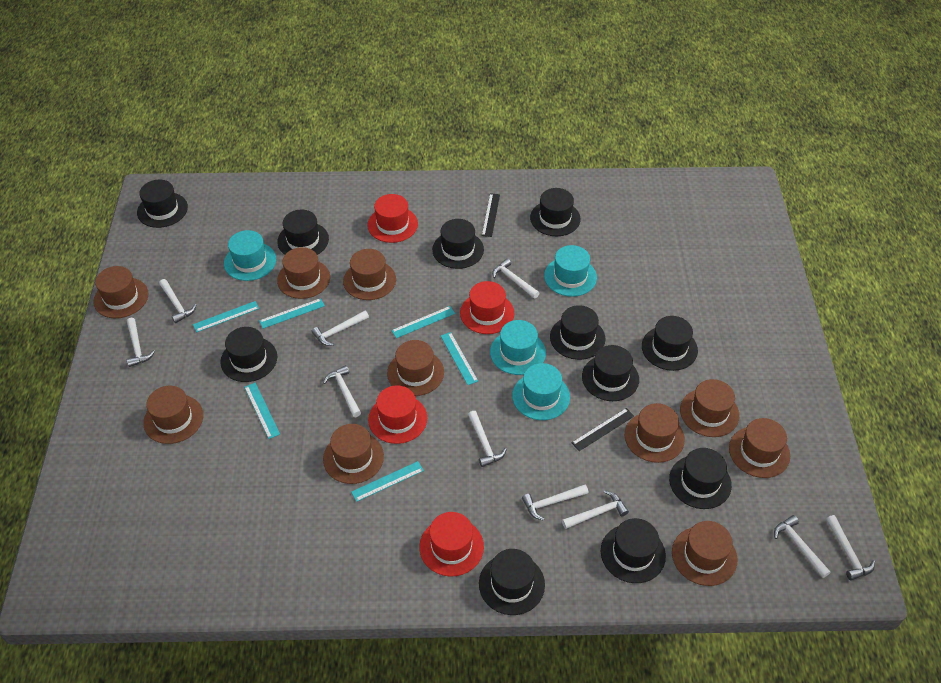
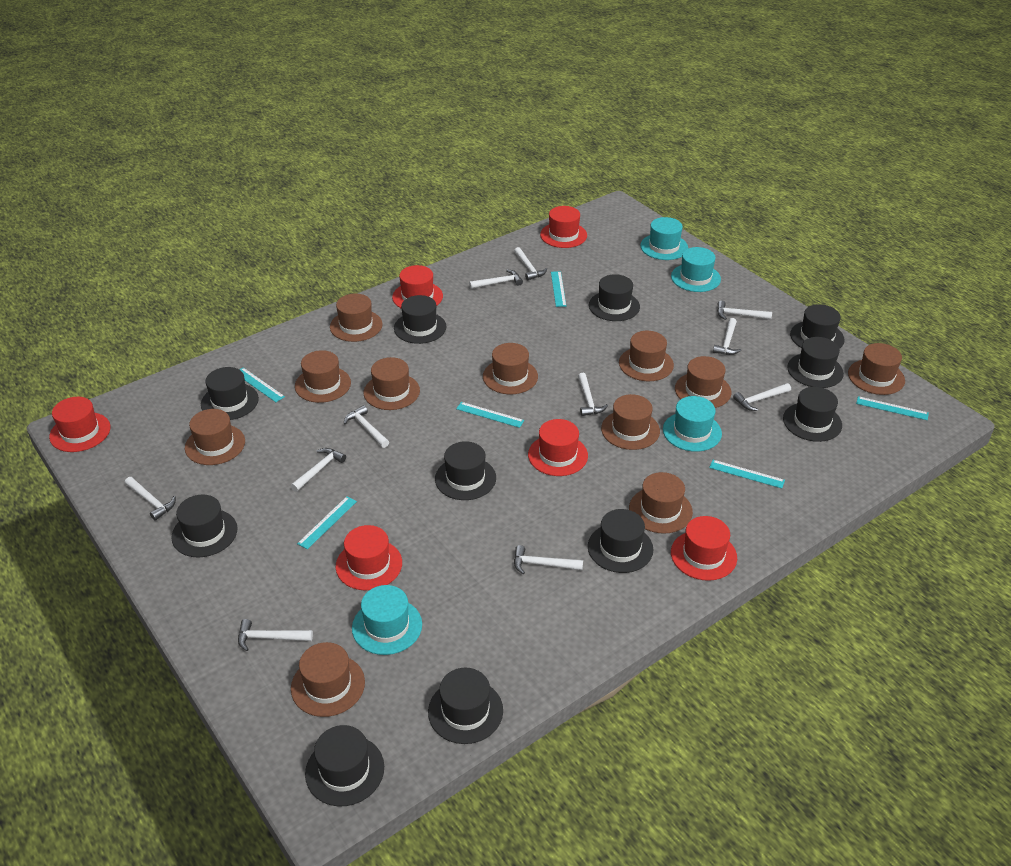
black ruler: 2 -> 0
brown hat: 10 -> 11
red hat: 4 -> 6
white hammer: 10 -> 11

